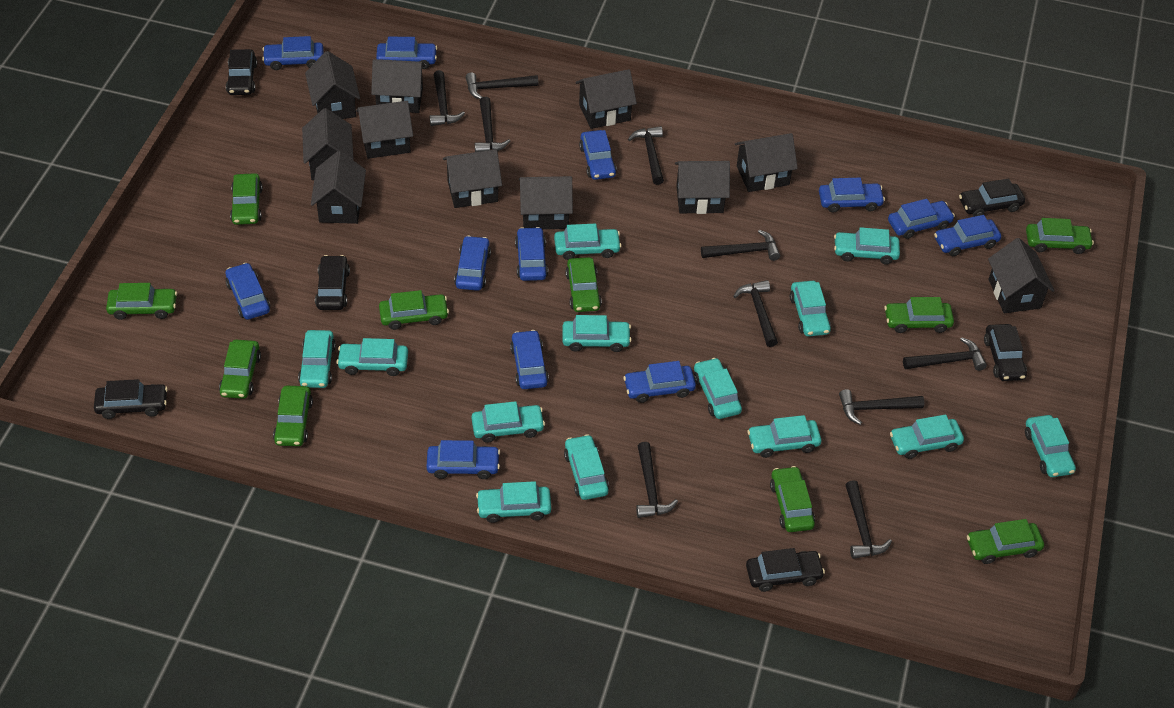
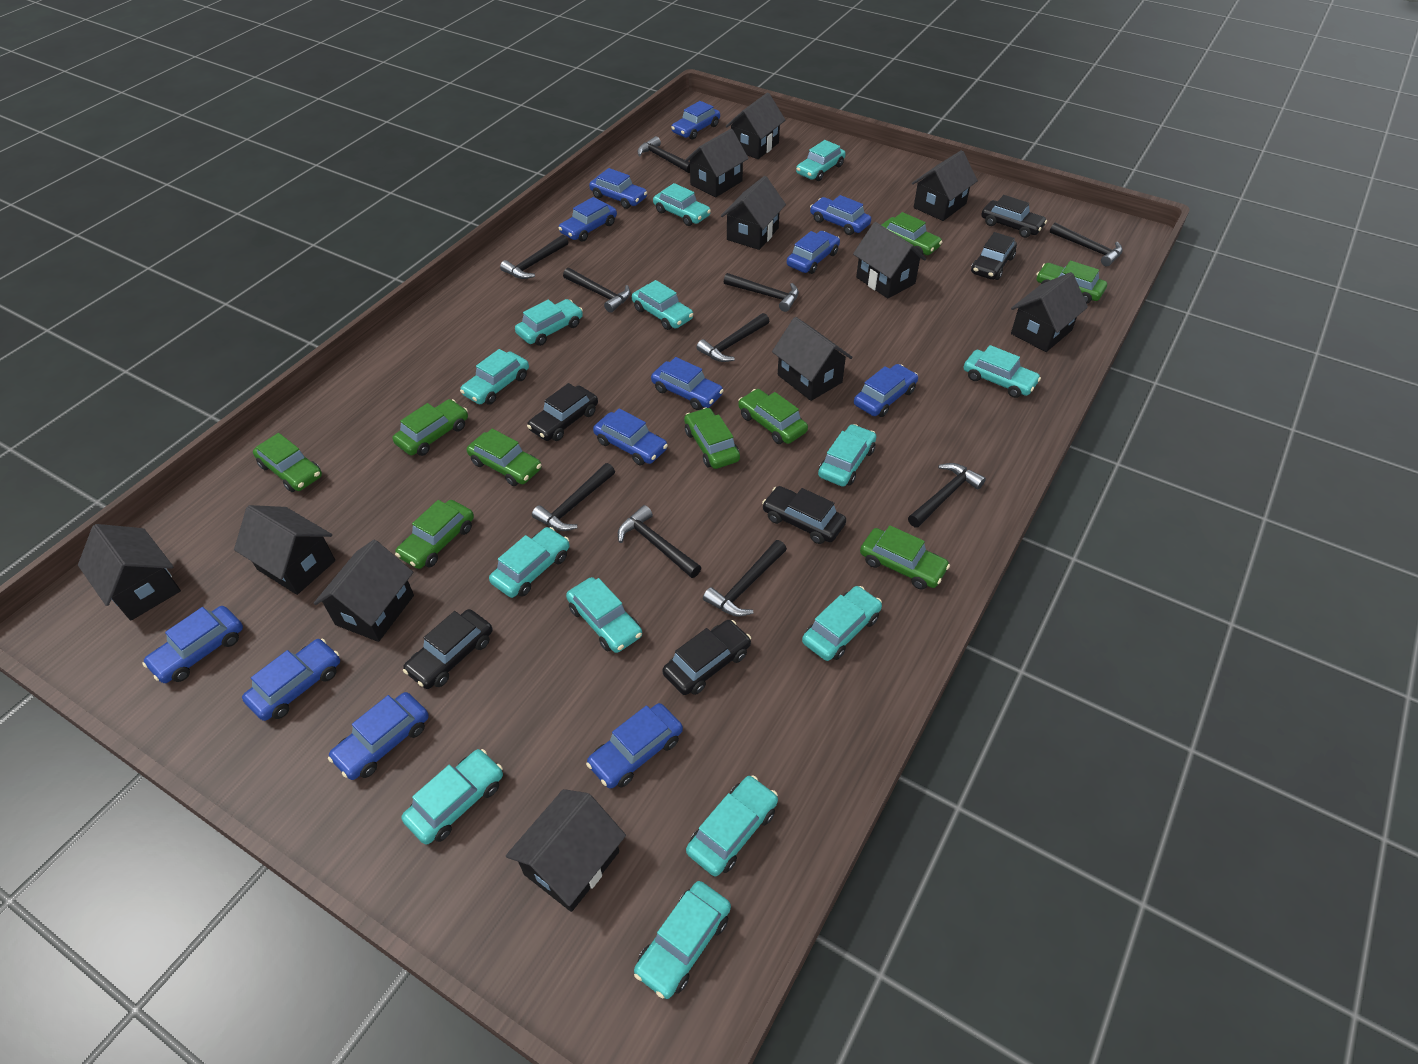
green car: 10 -> 9

